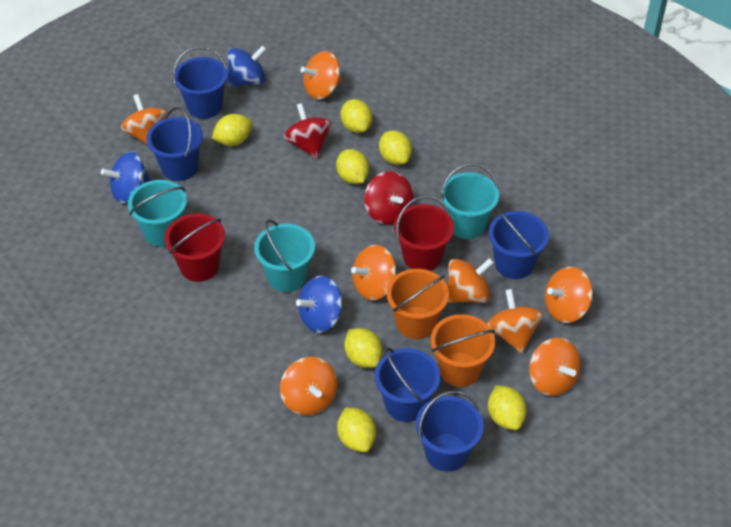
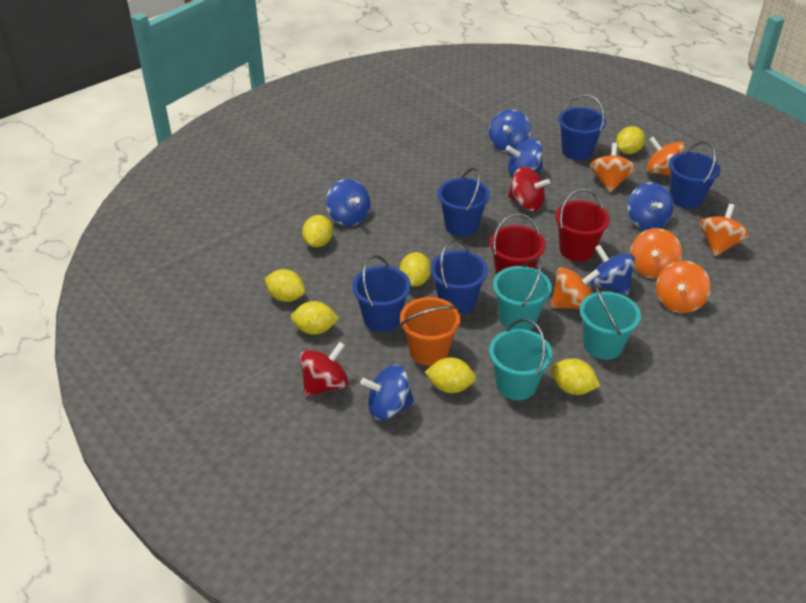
blue spinning top: 3 -> 6
orange bucket: 2 -> 1
orange spinning top: 8 -> 6

